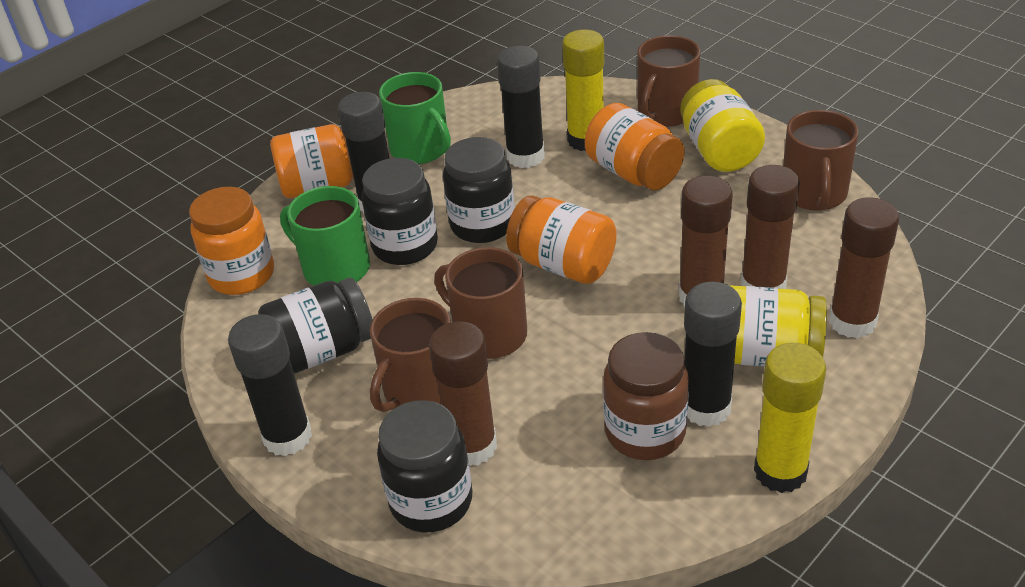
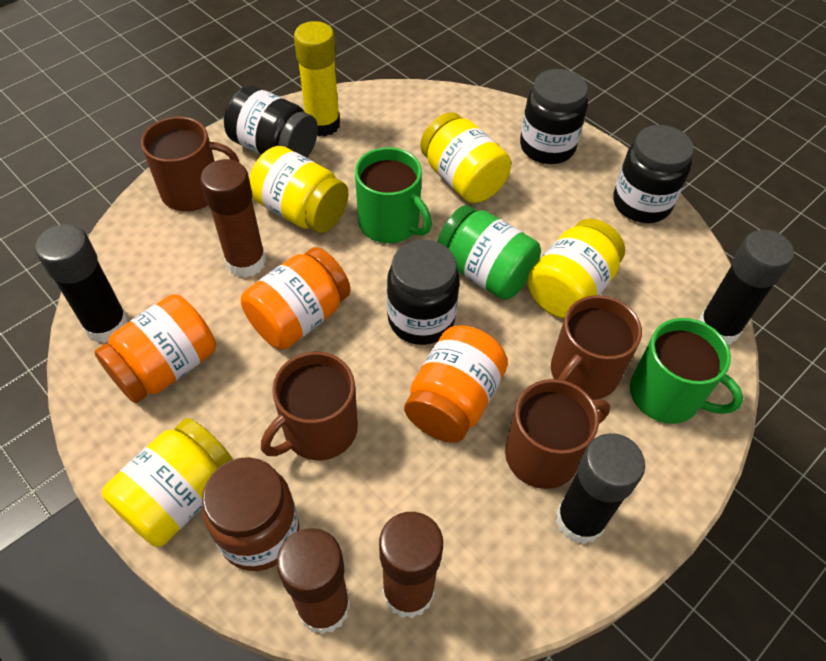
black glue stick: 4 -> 3
brown glue stick: 4 -> 3
green jar: 0 -> 1
orange jar: 4 -> 3
yellow glue stick: 2 -> 1
yellow jar: 2 -> 4

